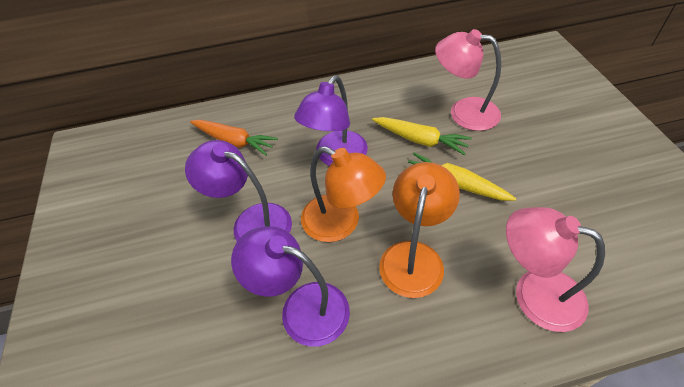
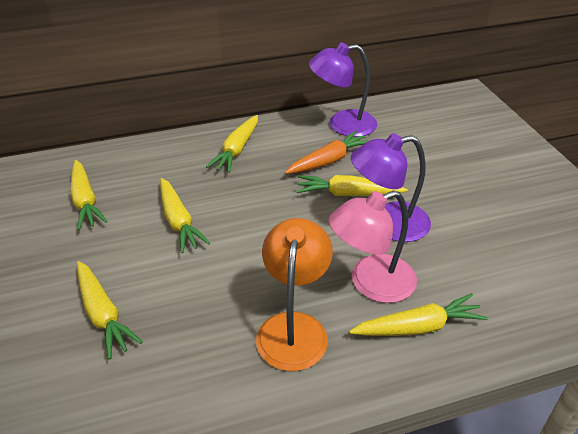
orange lamp: 2 -> 1
pink lamp: 2 -> 1
purple lamp: 3 -> 2
yellow carrot: 2 -> 6

